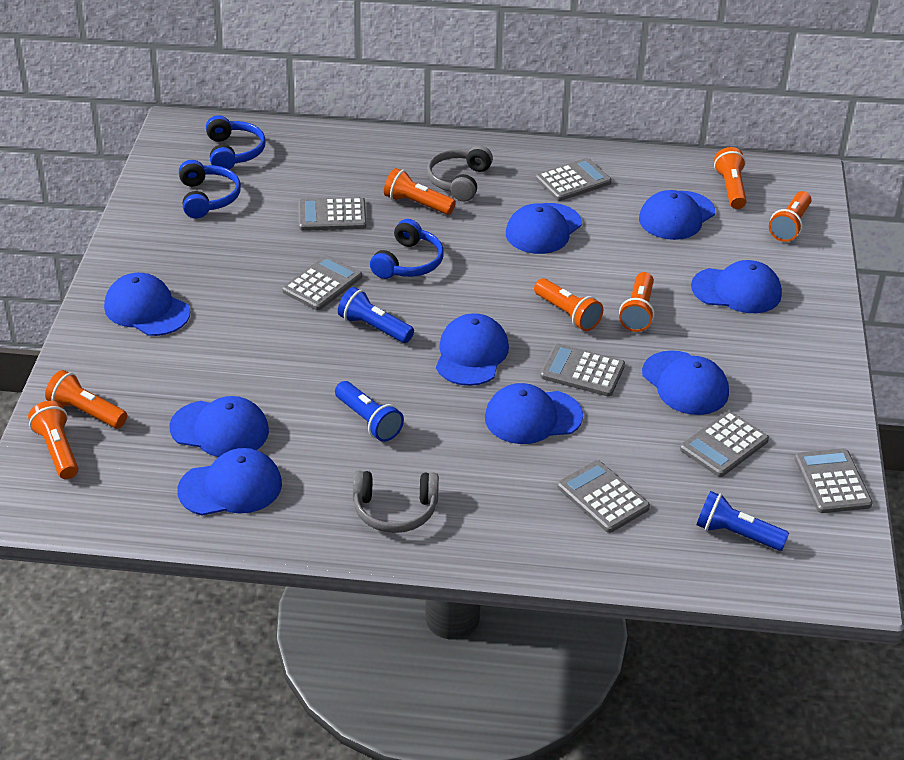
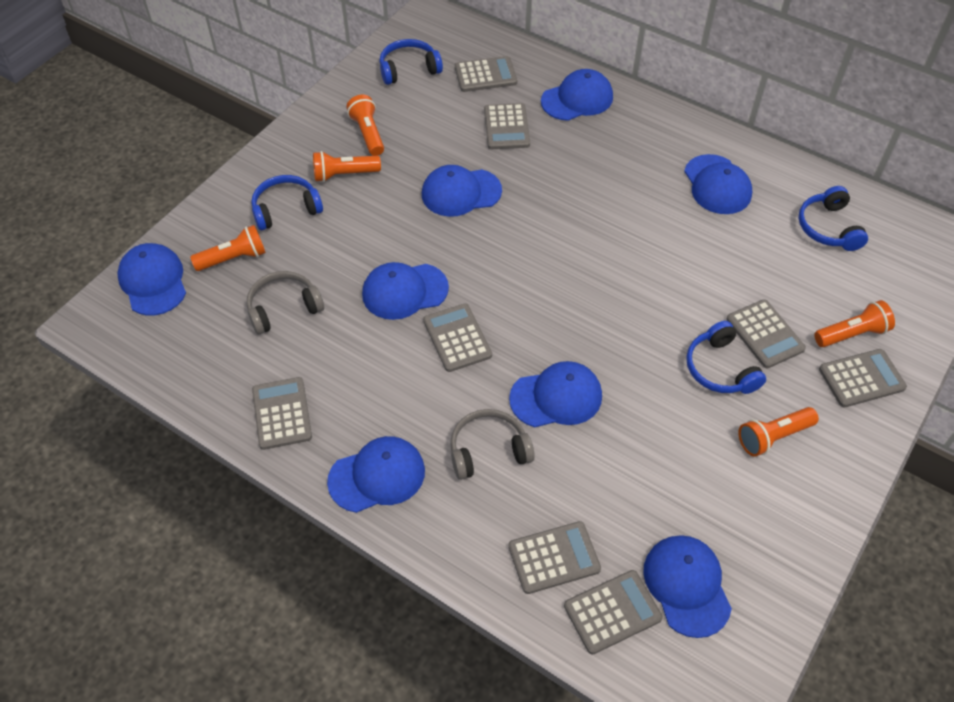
blue cap: 9 -> 8
blue flashlight: 3 -> 0
blue headphones: 3 -> 4
grey calculator: 7 -> 8
orange flashlight: 7 -> 5

